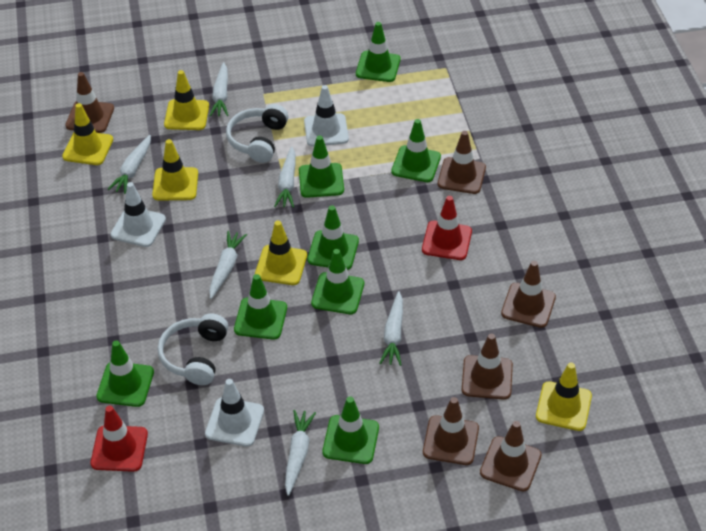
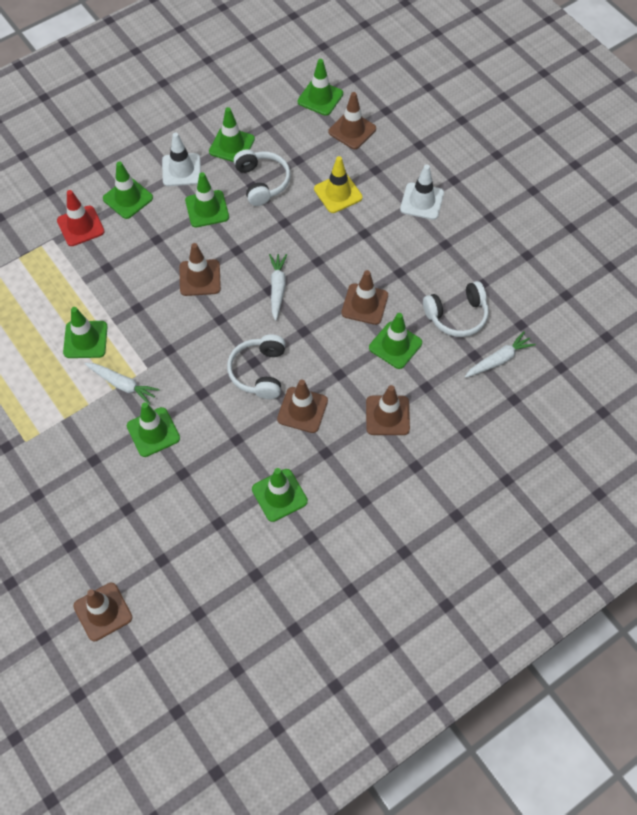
red traffic cone: 2 -> 1
white carrot: 6 -> 3
white headphones: 2 -> 3
white traffic cone: 3 -> 2
yellow traffic cone: 5 -> 1

